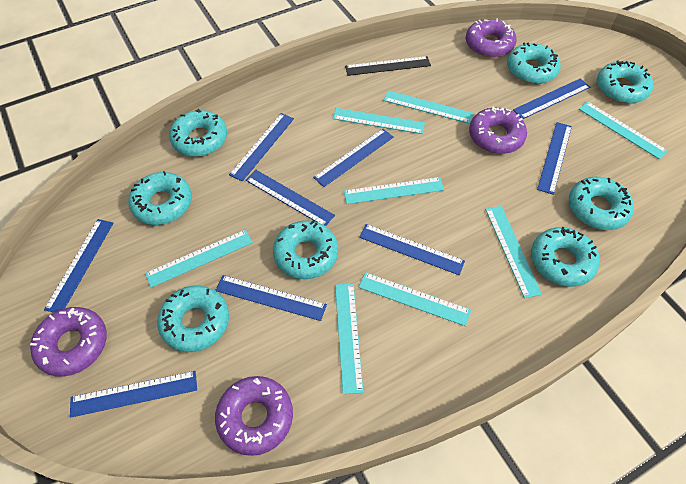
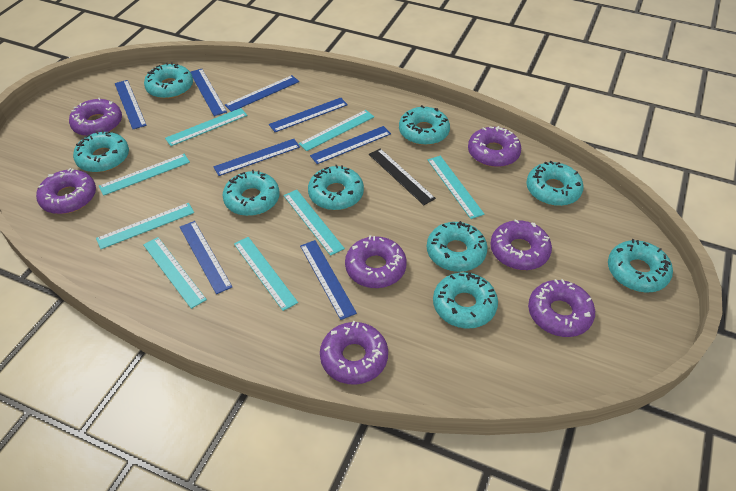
blue ruler: 9 -> 8
purple donut: 4 -> 7
turquoise donut: 8 -> 9

